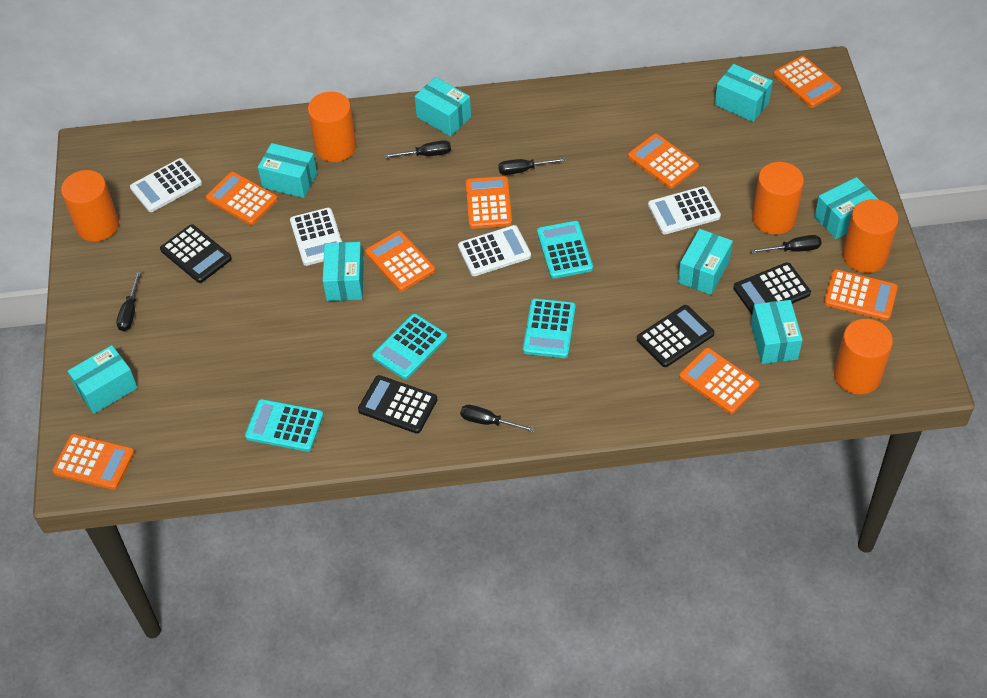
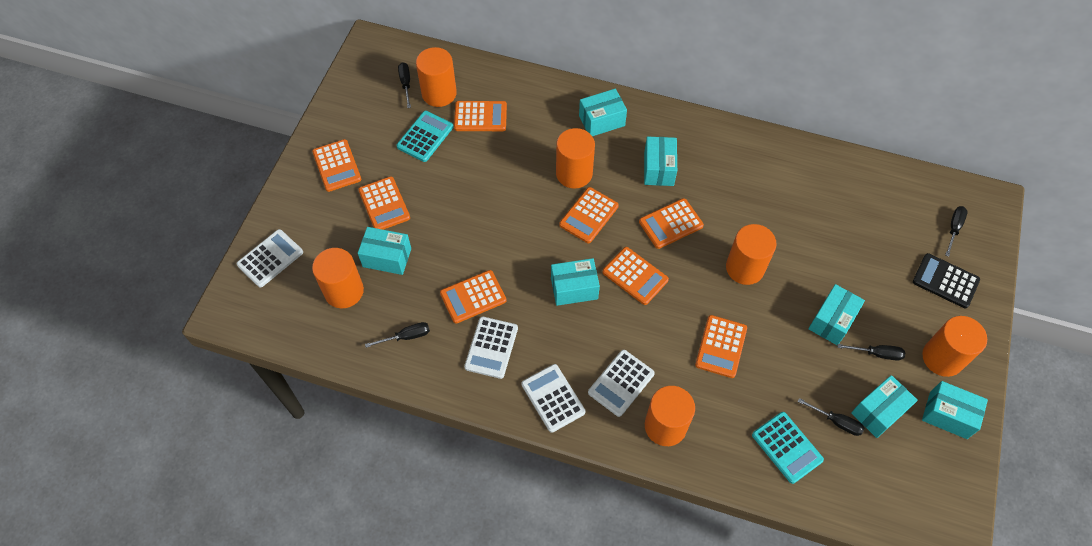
black calculator: 4 -> 1
orange cylinder: 5 -> 6
turquoise box: 8 -> 7
turquoise calculator: 4 -> 2

